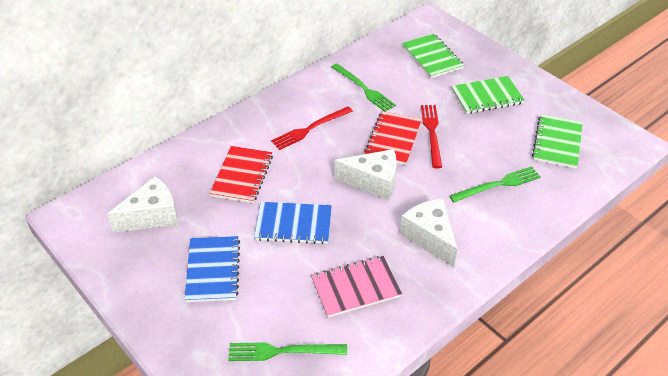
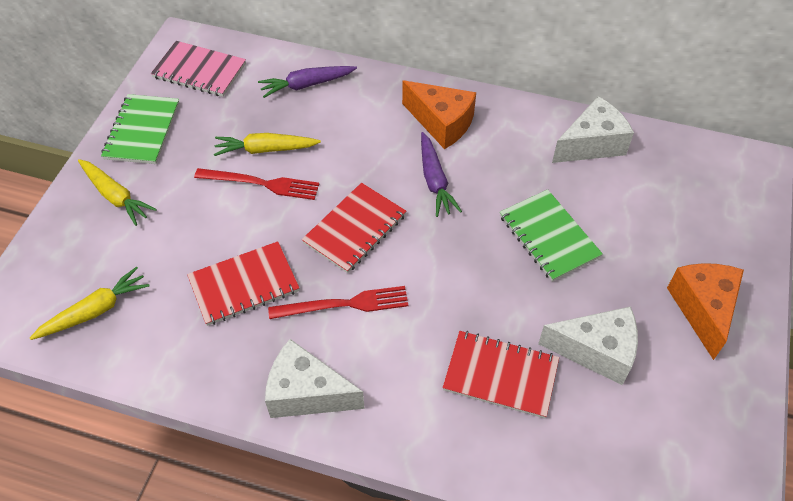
blue notebook: 2 -> 0
green fork: 3 -> 0
green notebook: 3 -> 2
orange cheese: 0 -> 2
purple carrot: 0 -> 2
red notebook: 2 -> 3
yellow carrot: 0 -> 3

